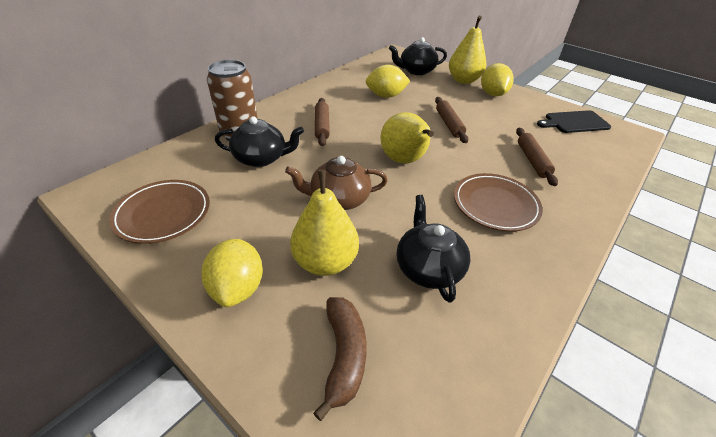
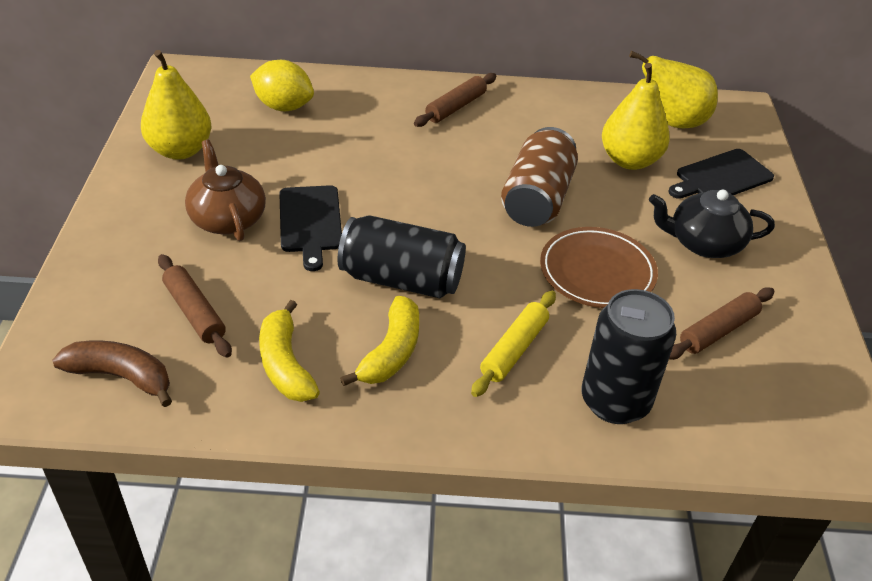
black can: 0 -> 2
black cutting board: 1 -> 2
black teapot: 3 -> 1
brown plate: 2 -> 1
yellow banana: 0 -> 2
yellow lemon: 3 -> 1
yellow rolling pin: 0 -> 1

